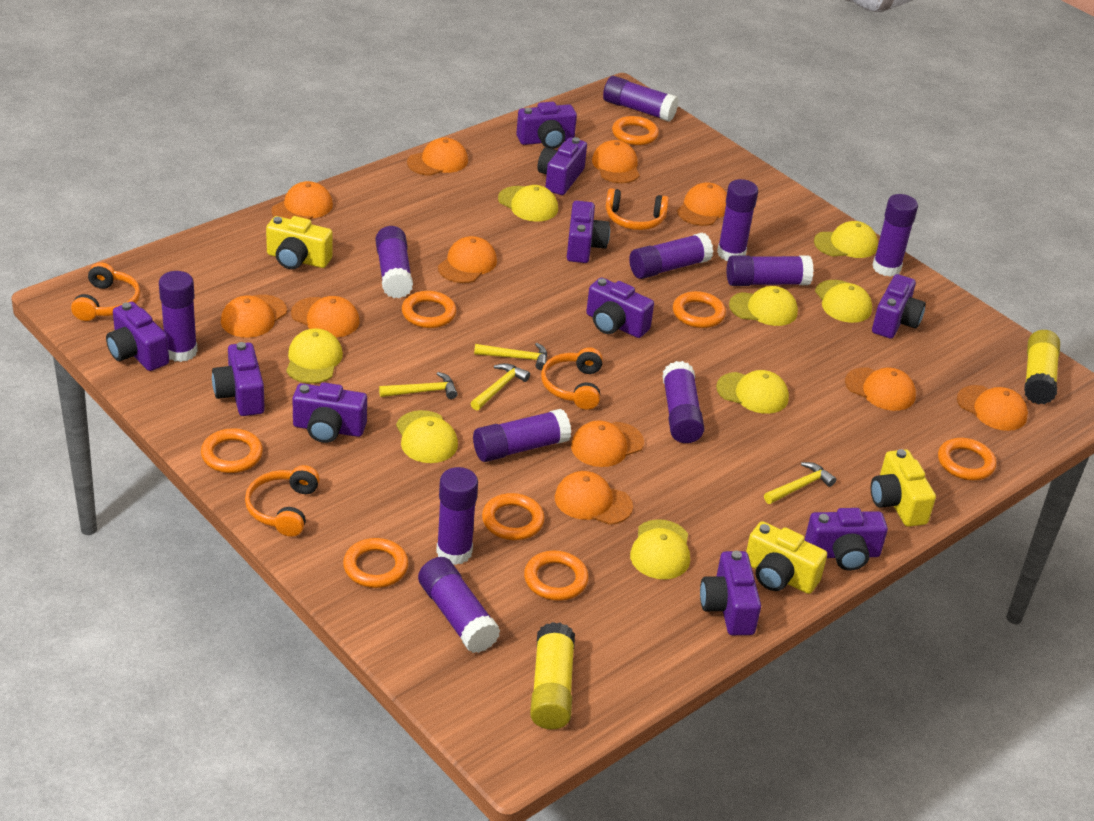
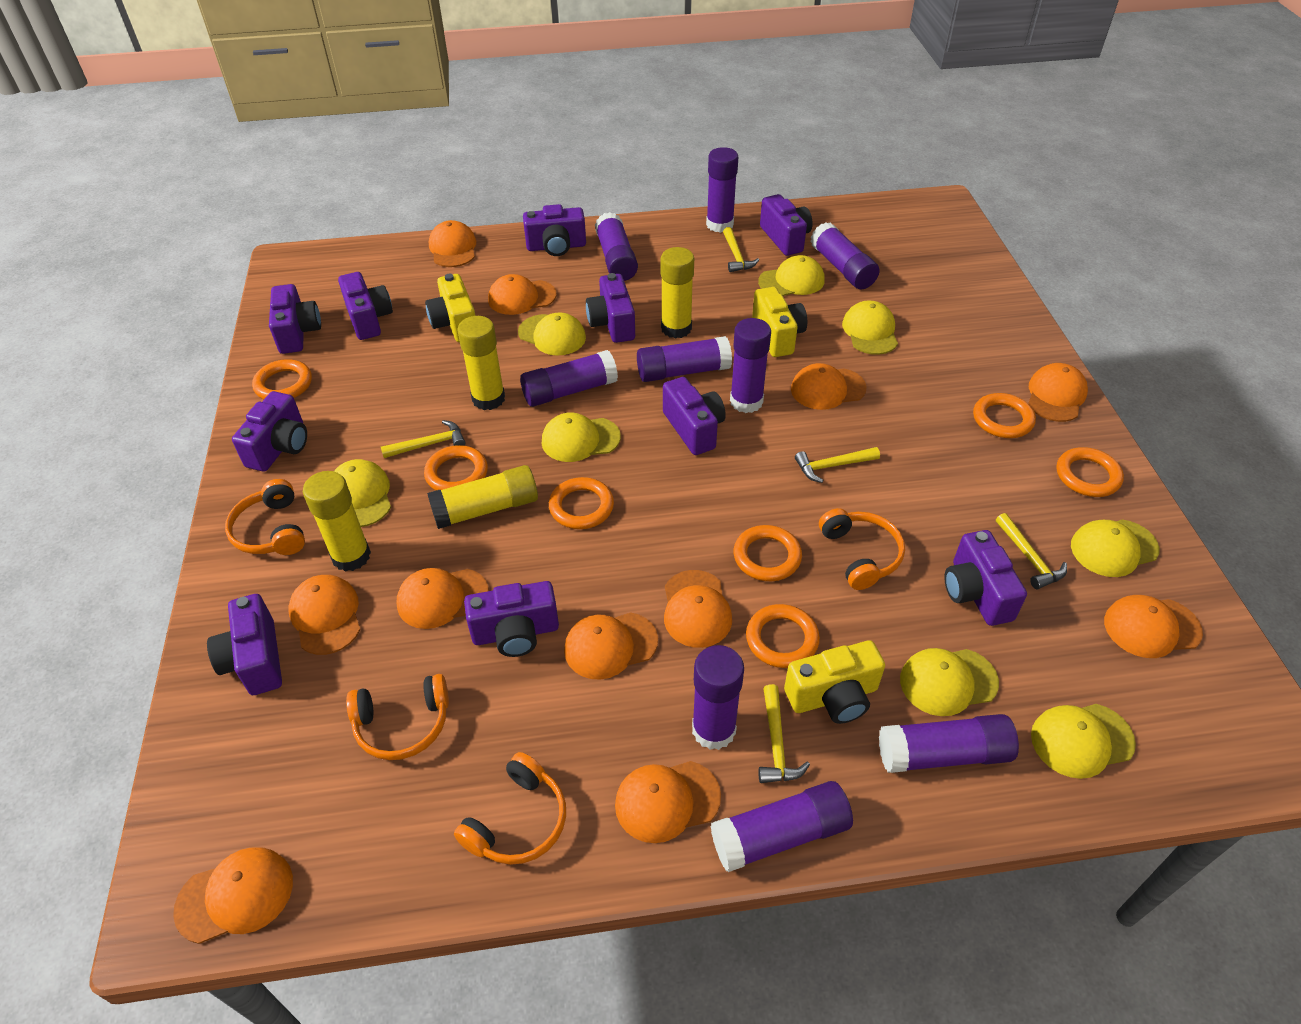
orange ring: 8 -> 7
purple glue stick: 11 -> 9
yellow glue stick: 2 -> 4
yellow hammer: 4 -> 5

